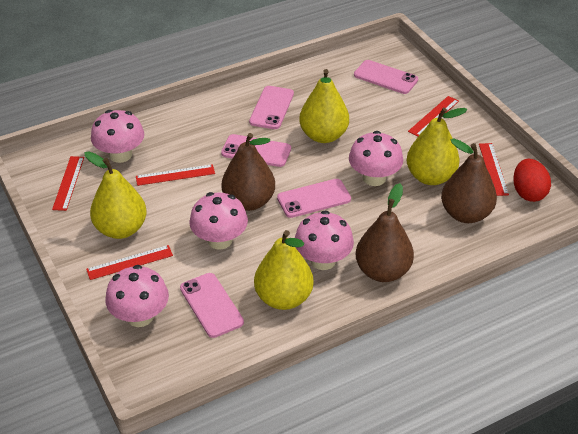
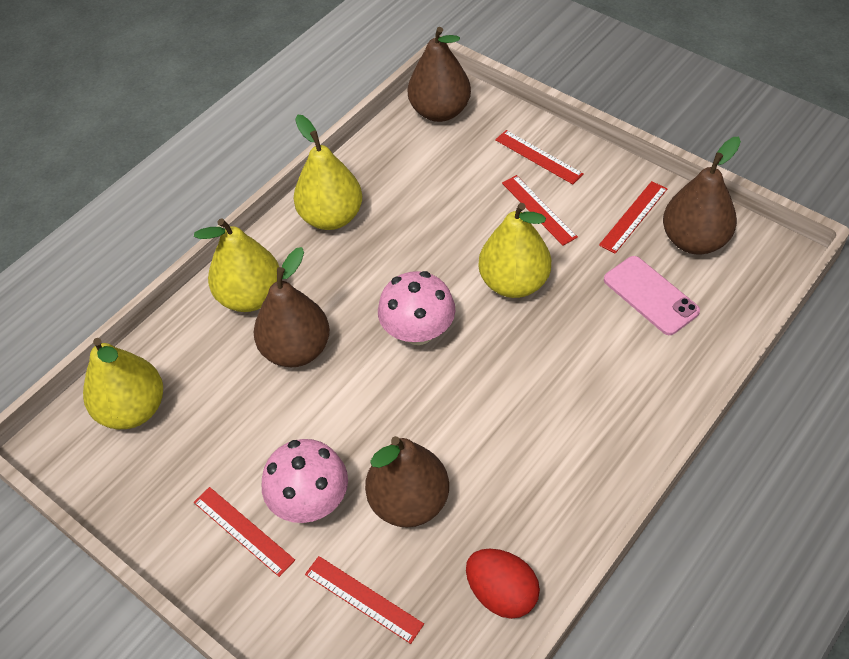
brown pear: 3 -> 4
pink mushroom: 5 -> 2
pink phone: 5 -> 1

